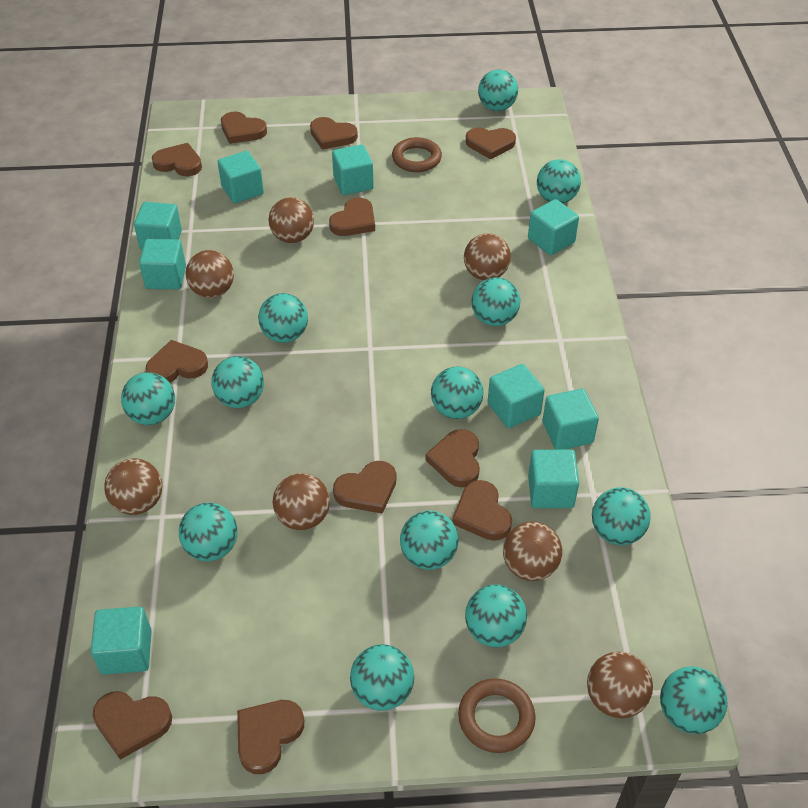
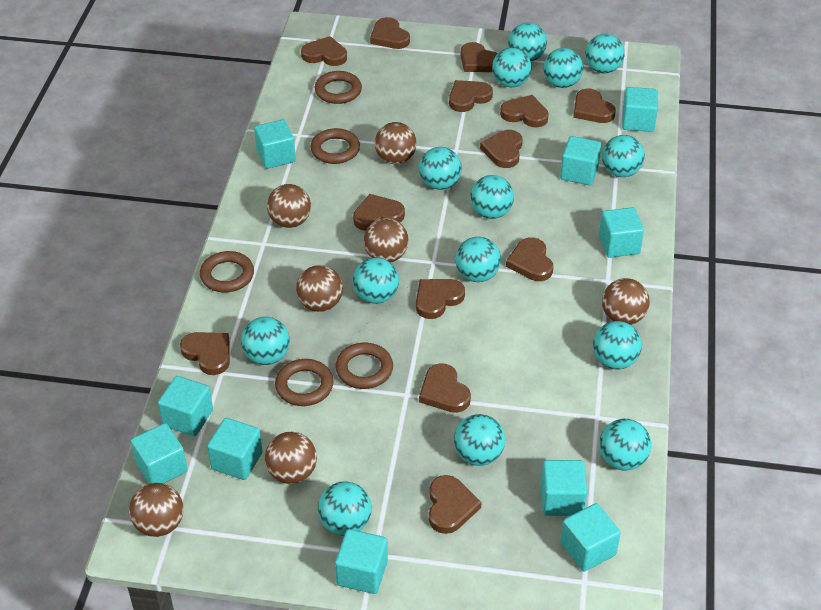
brown heart: 11 -> 13
brown ring: 2 -> 5
turquoise ball: 13 -> 14
turquoise cube: 9 -> 10

